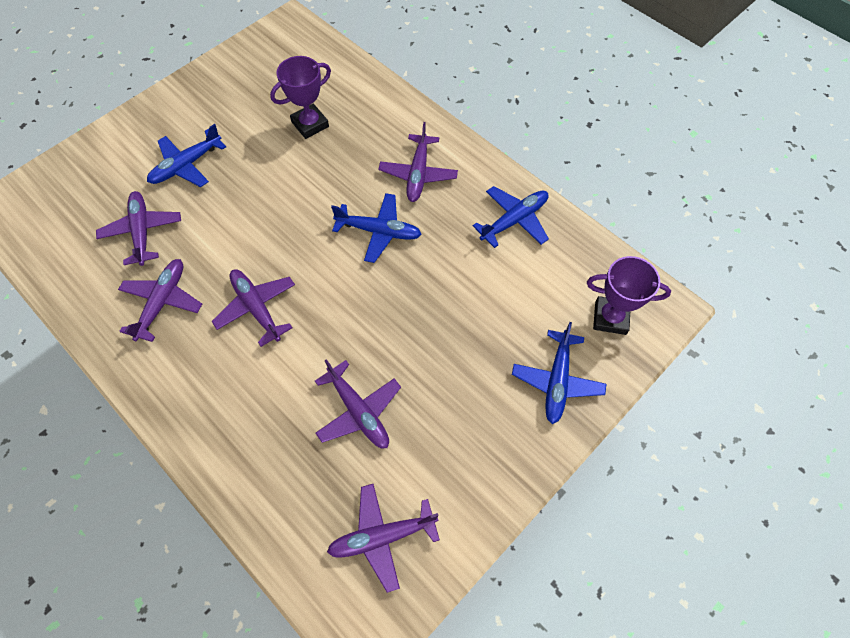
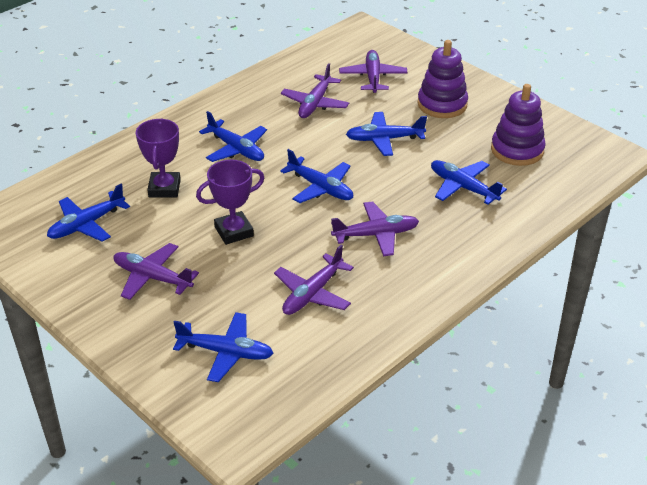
blue plane: 4 -> 6
purple plane: 6 -> 5
purple stacking toy: 0 -> 2

